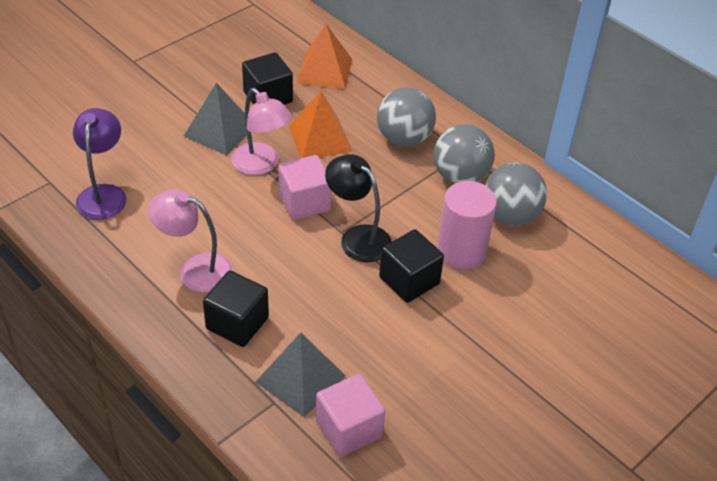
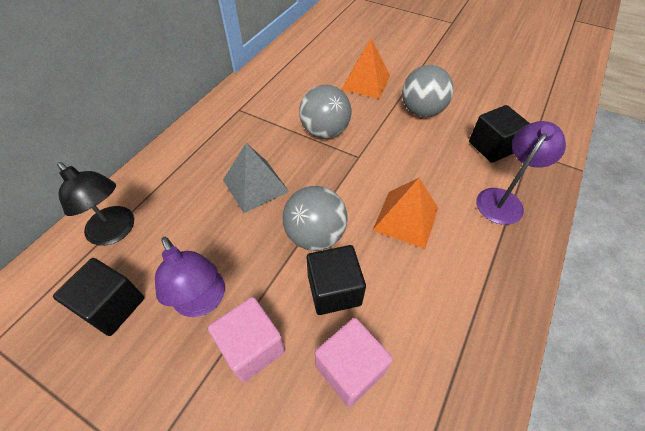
grey pyramid: 2 -> 1
pink cylinder: 1 -> 0
pink lamp: 2 -> 0
purple lamp: 1 -> 2

